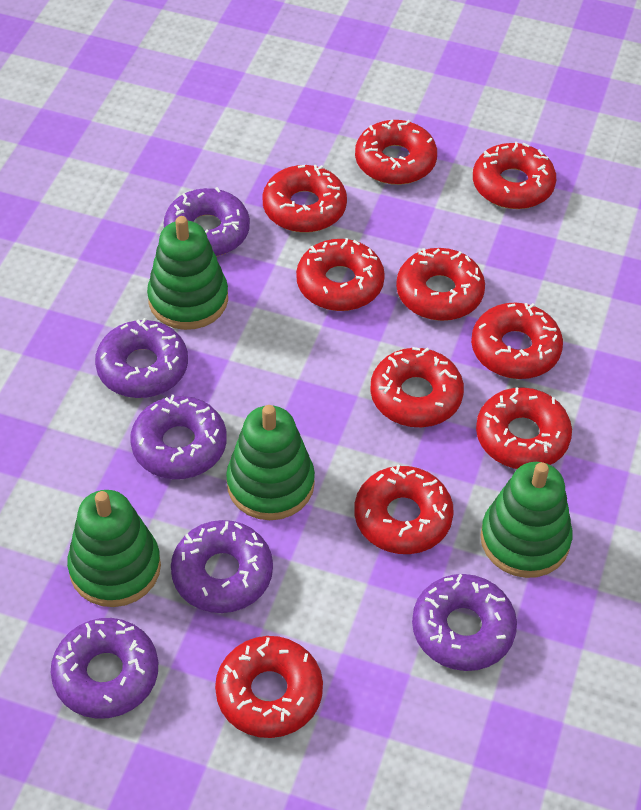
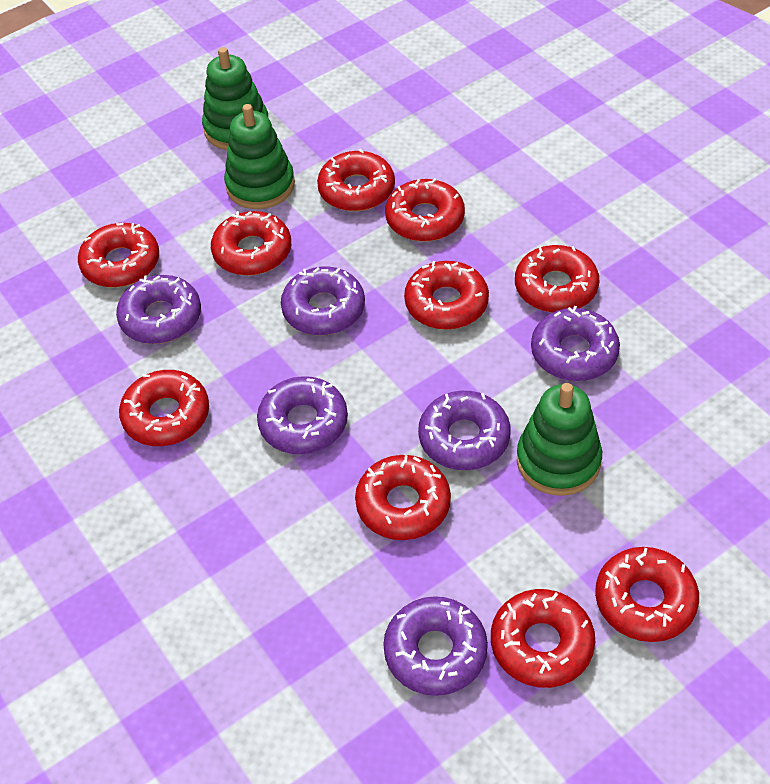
green stacking toy: 4 -> 3

